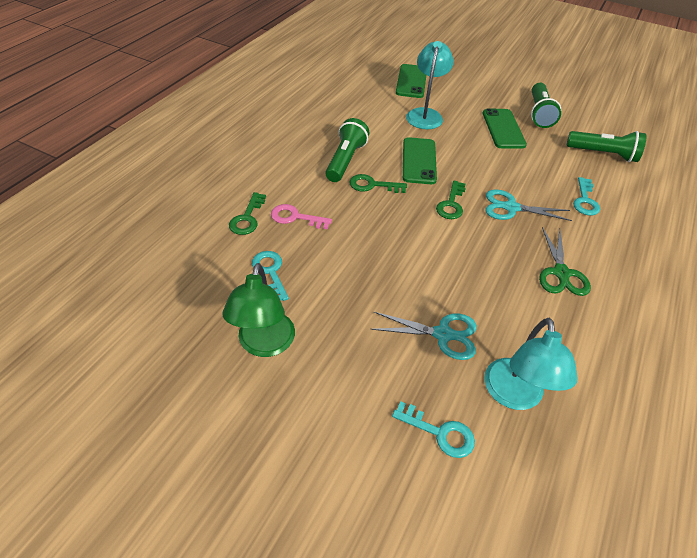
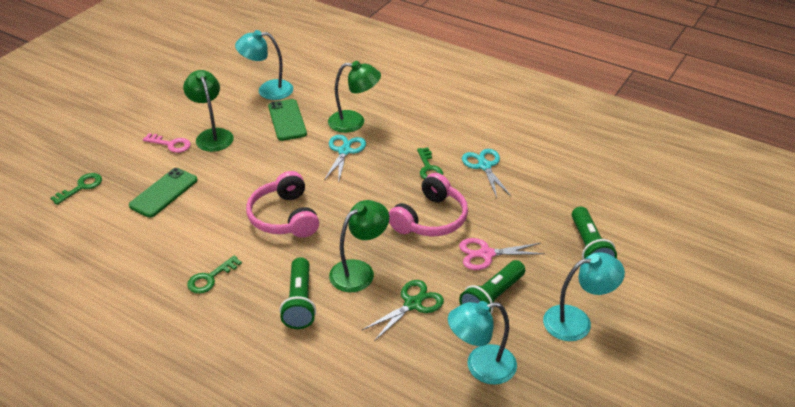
green lamp: 1 -> 3
green phone: 3 -> 2
pink headphones: 0 -> 2
pink scissors: 0 -> 1
turquoise key: 3 -> 0
turquoise lamp: 2 -> 3

